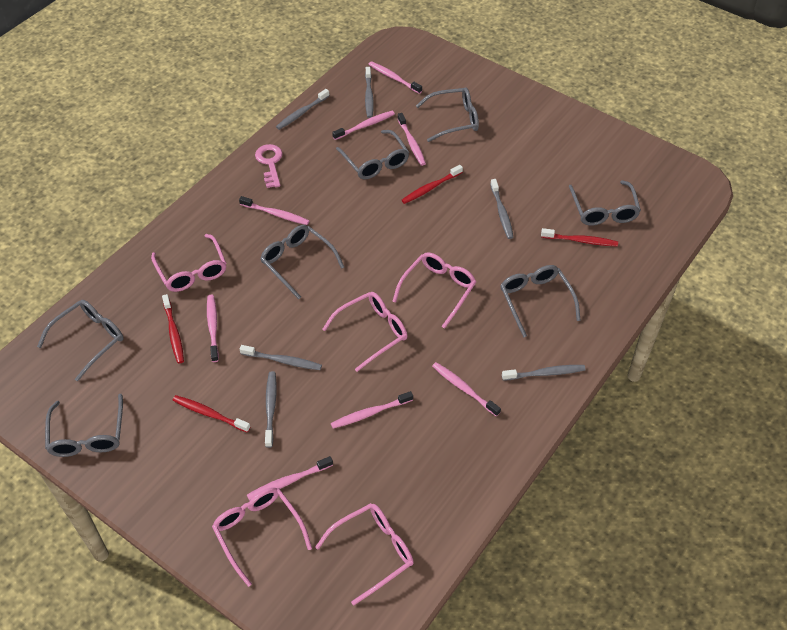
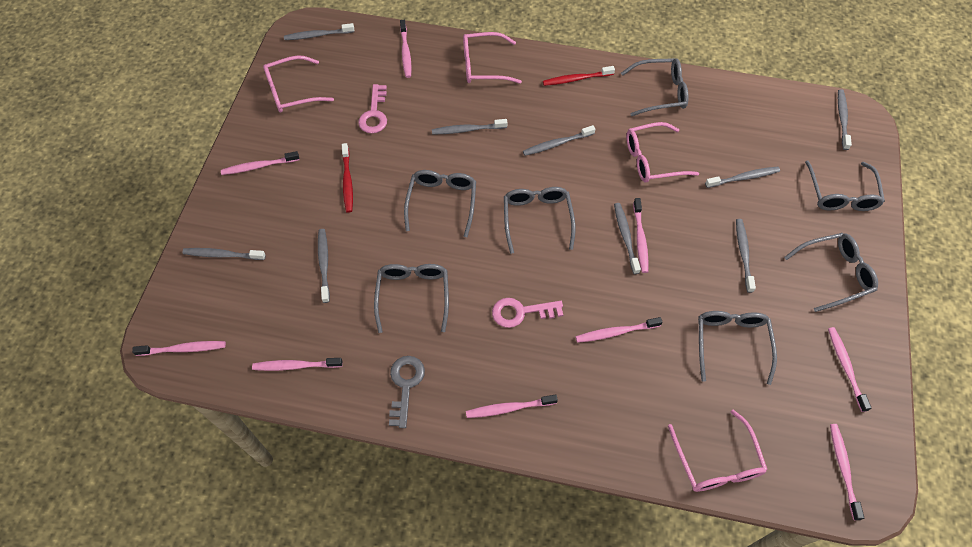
grey key: 0 -> 1
grey toothbrush: 6 -> 9
pink glasses: 5 -> 4
pink key: 1 -> 2
pink toothbrush: 8 -> 9
red toothbrush: 4 -> 2

